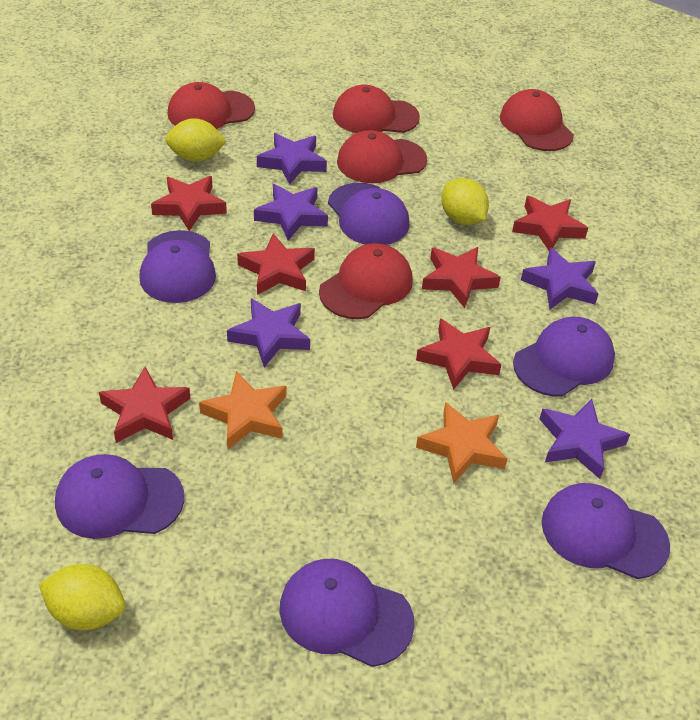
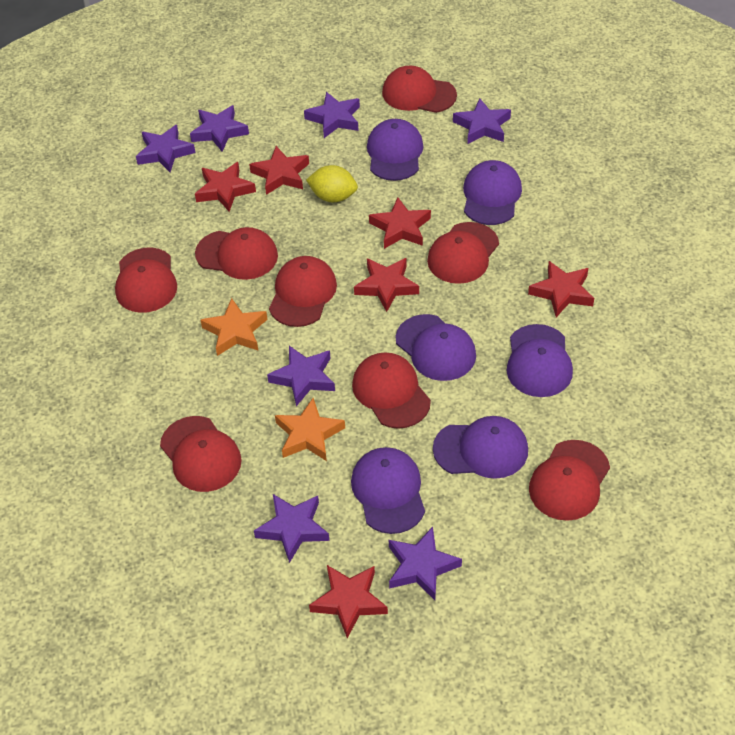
purple star: 5 -> 7
red cap: 5 -> 8
yellow lemon: 3 -> 1

